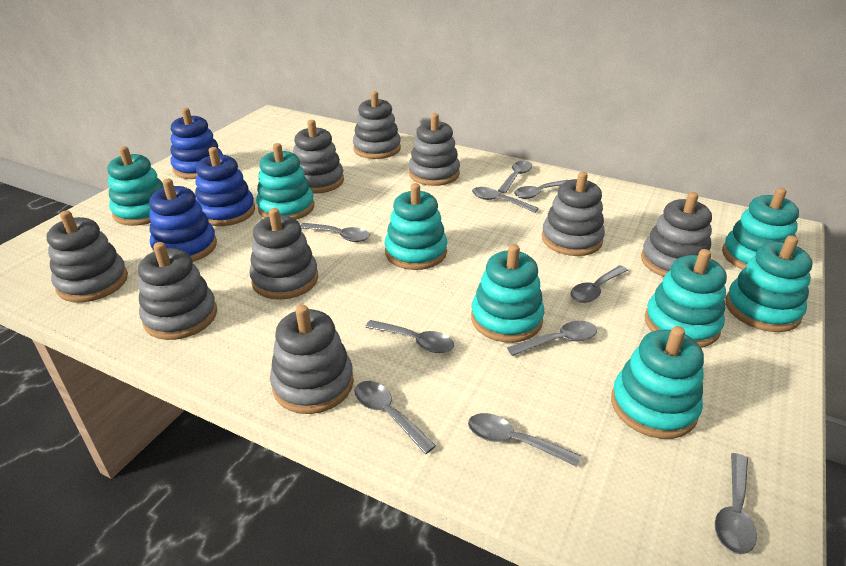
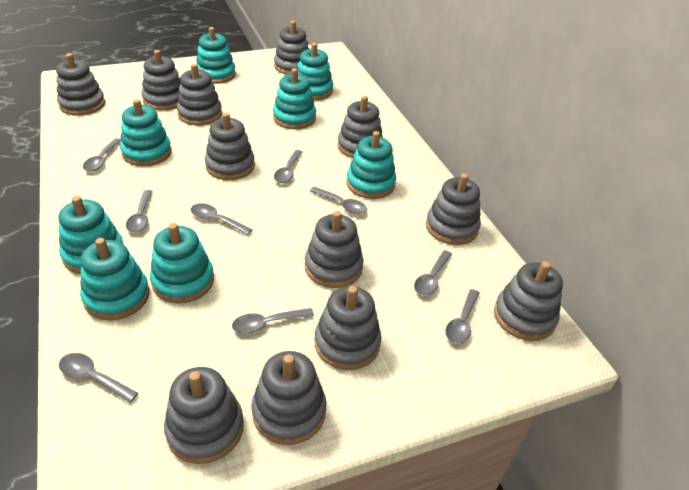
blue stacking toy: 3 -> 0
grey spoon: 10 -> 9
grey stacking toy: 9 -> 12

